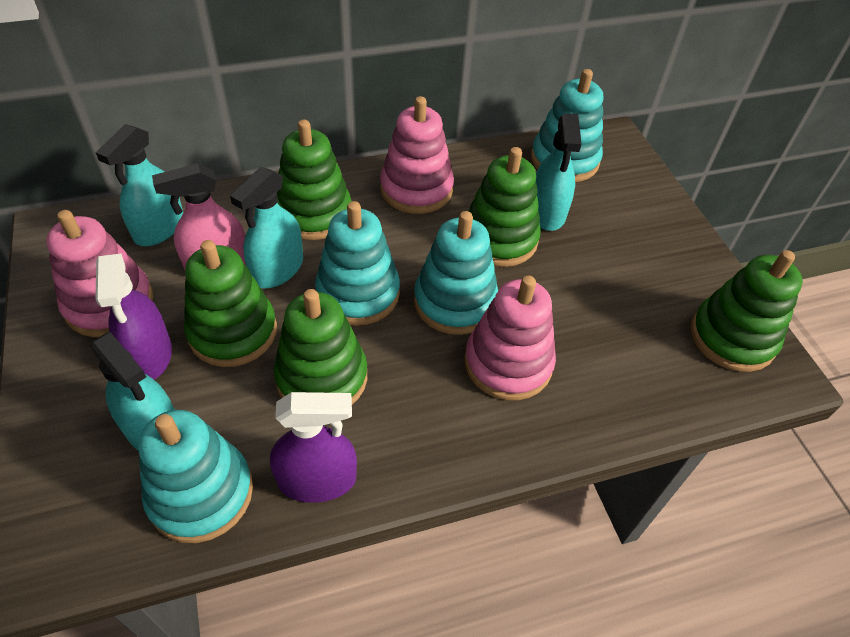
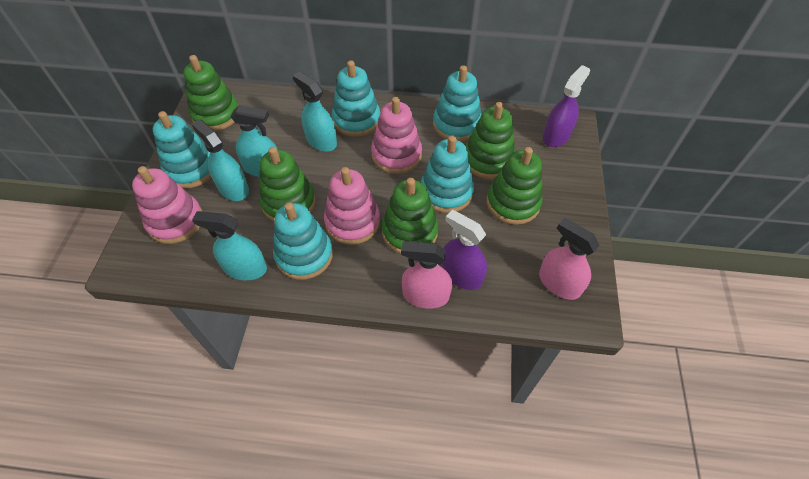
pink spray bottle: 1 -> 2
turquoise stacking toy: 4 -> 5

